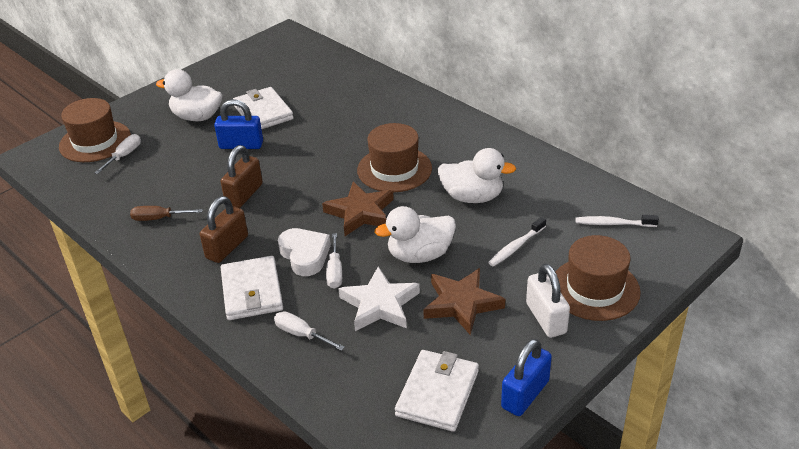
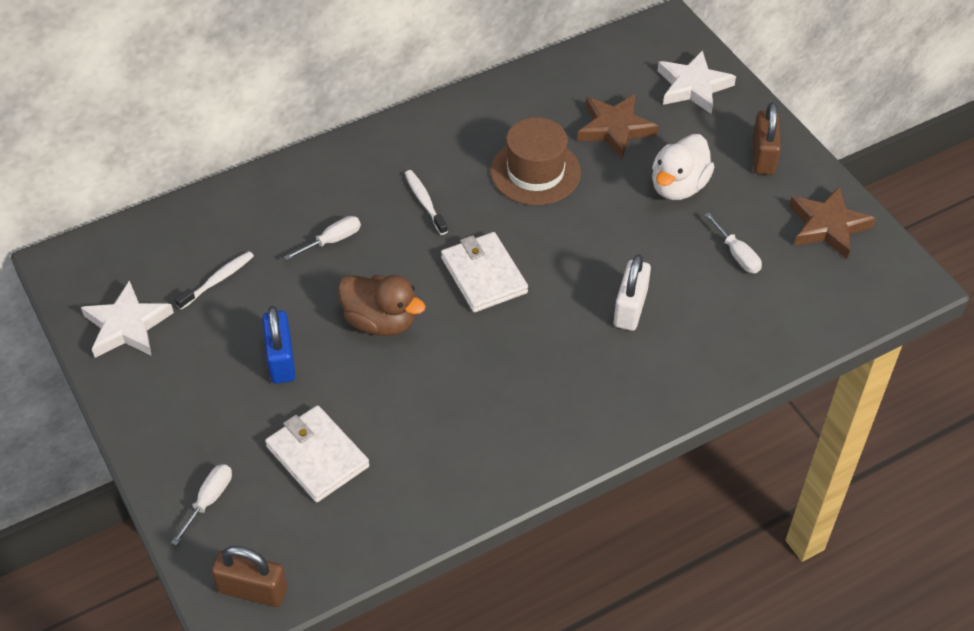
blue padlock: 2 -> 1
brown duck: 0 -> 1
brown hat: 3 -> 1
brown screwdriver: 1 -> 0
white duck: 3 -> 1
white heart: 1 -> 0
white star: 1 -> 2
white wallet: 3 -> 2

